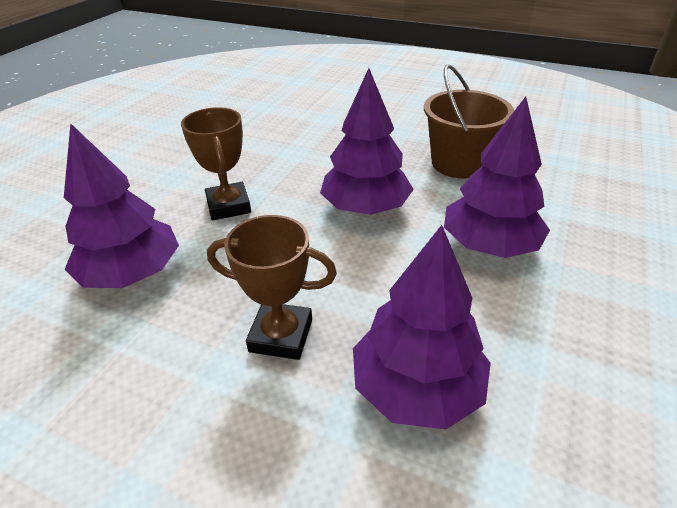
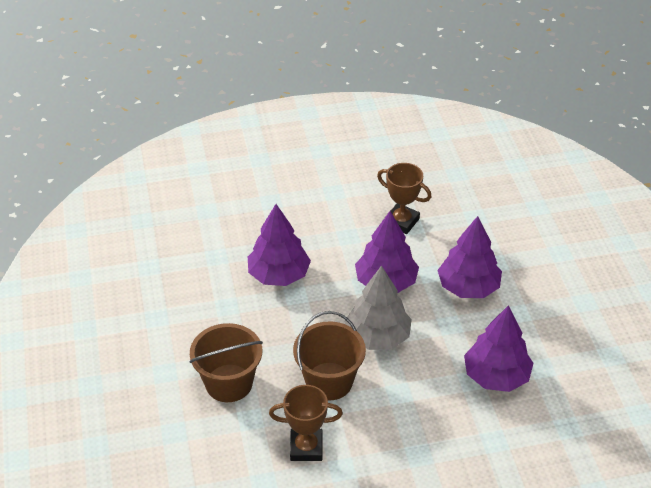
brown bucket: 1 -> 2
grey tree: 0 -> 1

